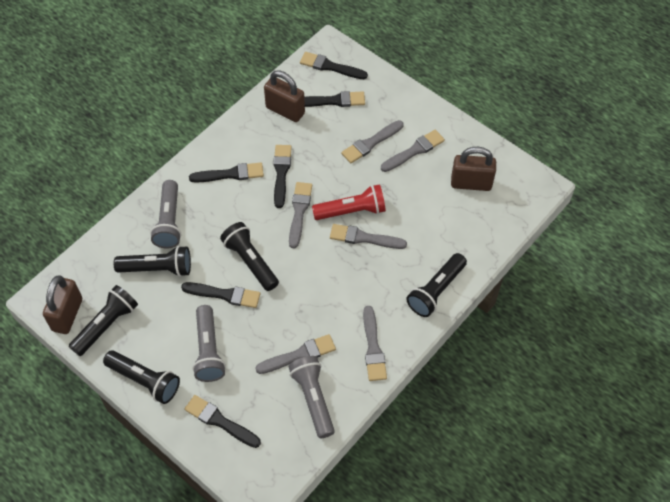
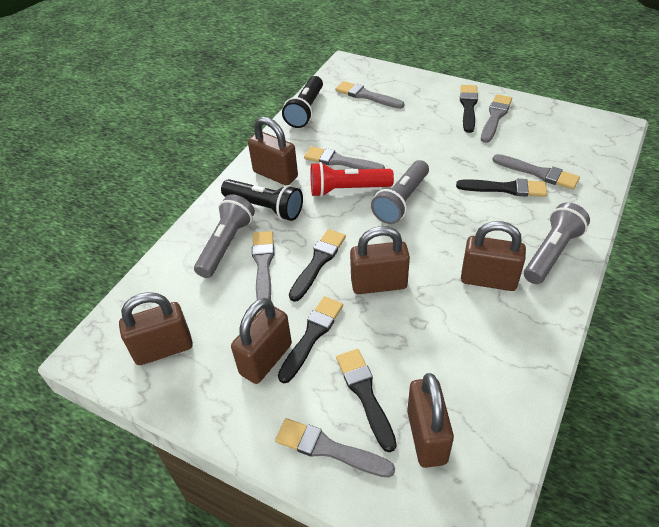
black brush: 6 -> 5
black flashlight: 5 -> 2
brown padlock: 3 -> 6

